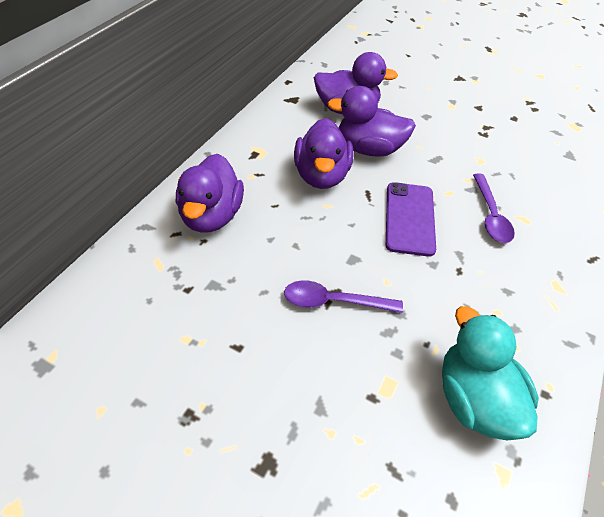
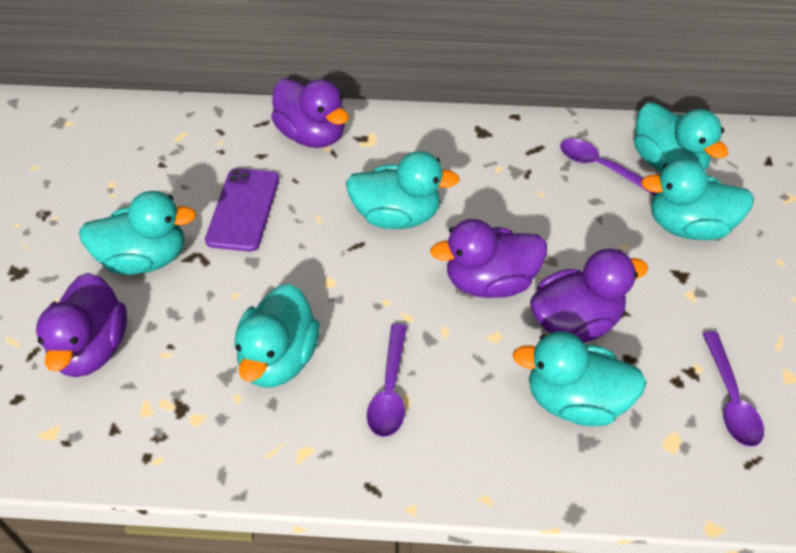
purple spoon: 2 -> 3
turquoise duck: 1 -> 6

